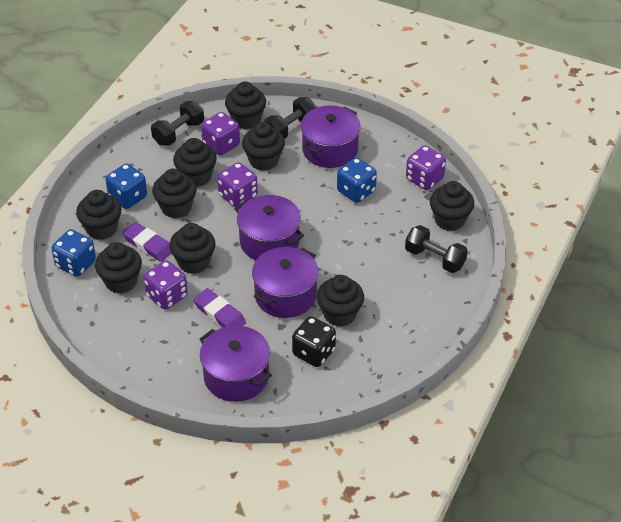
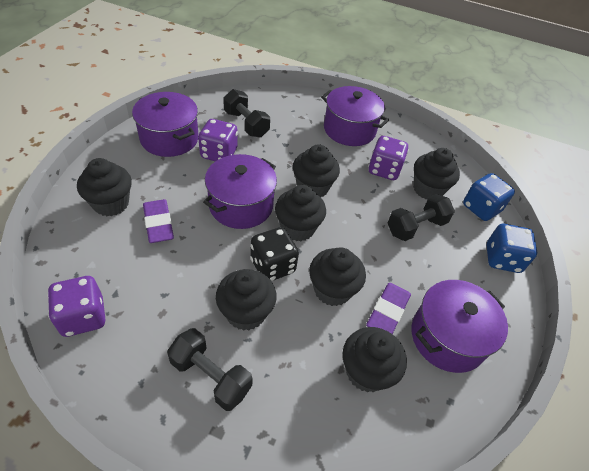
black cupcake: 9 -> 7
blue dice: 3 -> 2
purple dice: 4 -> 3

